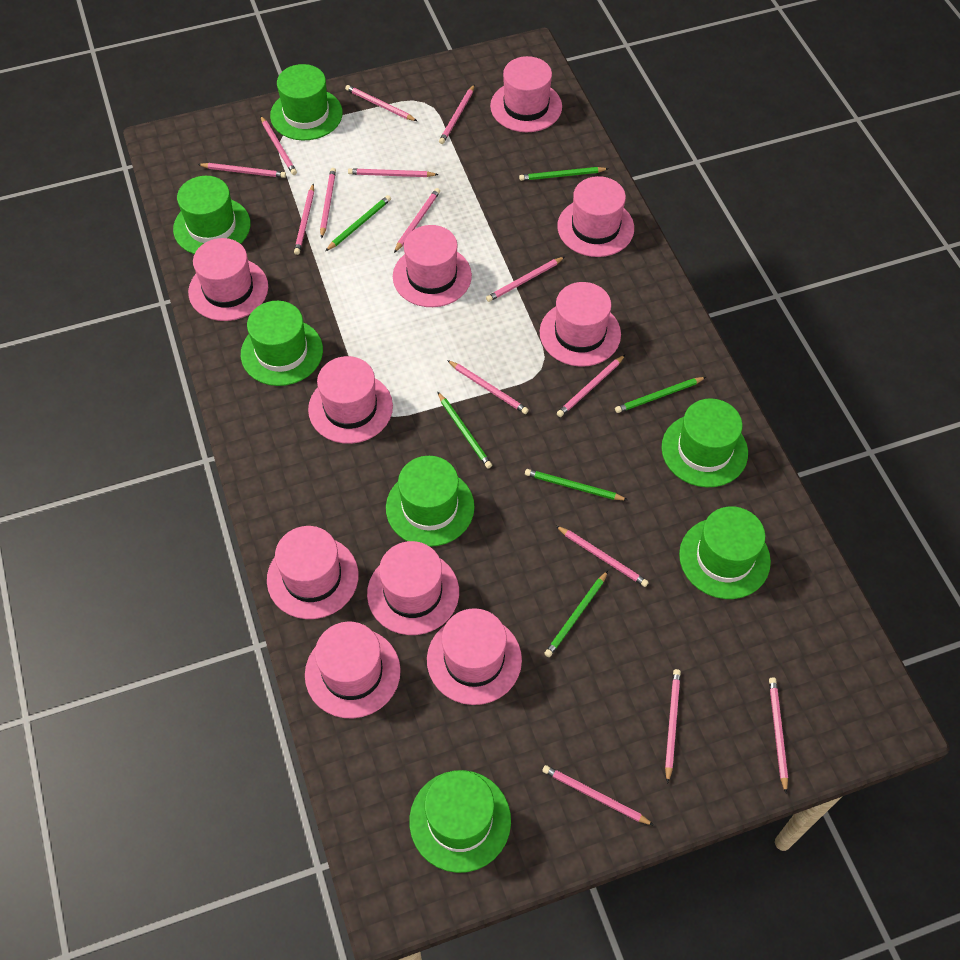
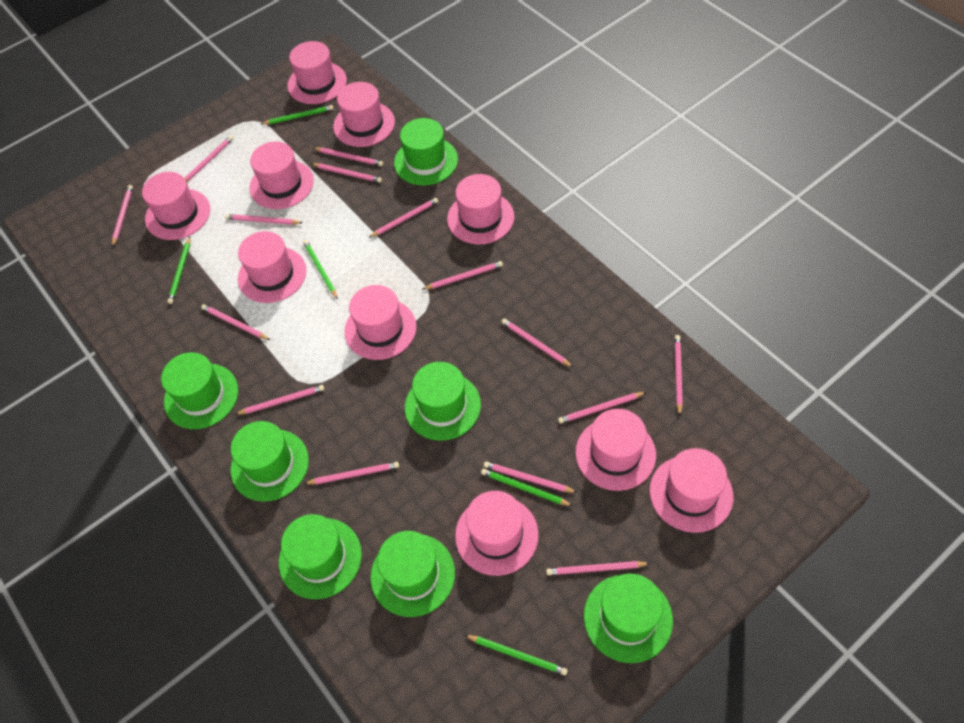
green pencil: 6 -> 5

